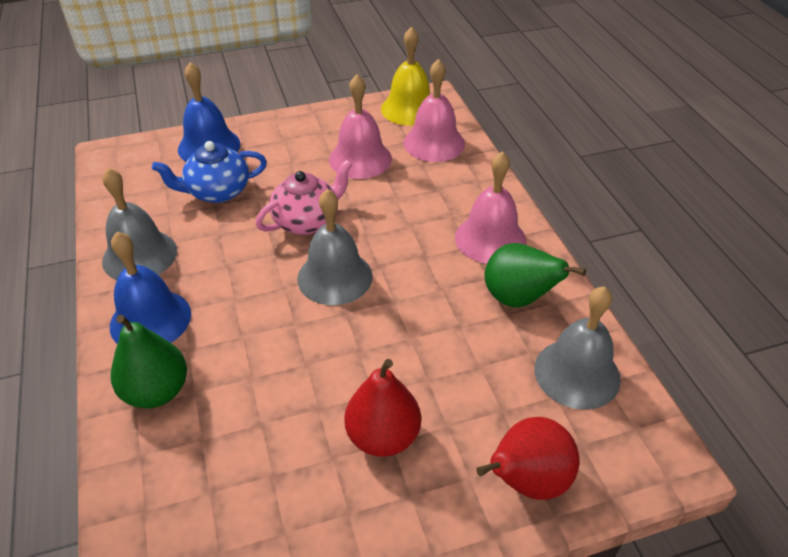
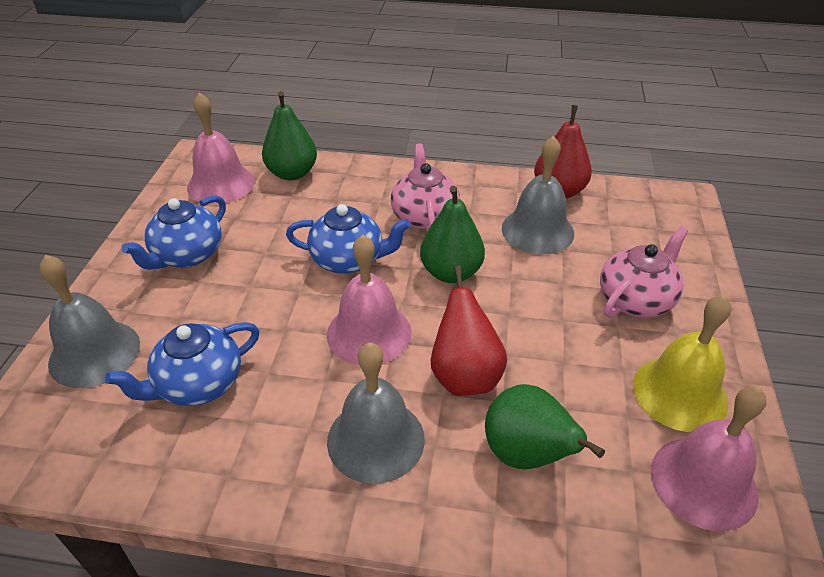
blue bell: 2 -> 0
blue teapot: 1 -> 3
green pear: 2 -> 3
pink teapot: 1 -> 2

